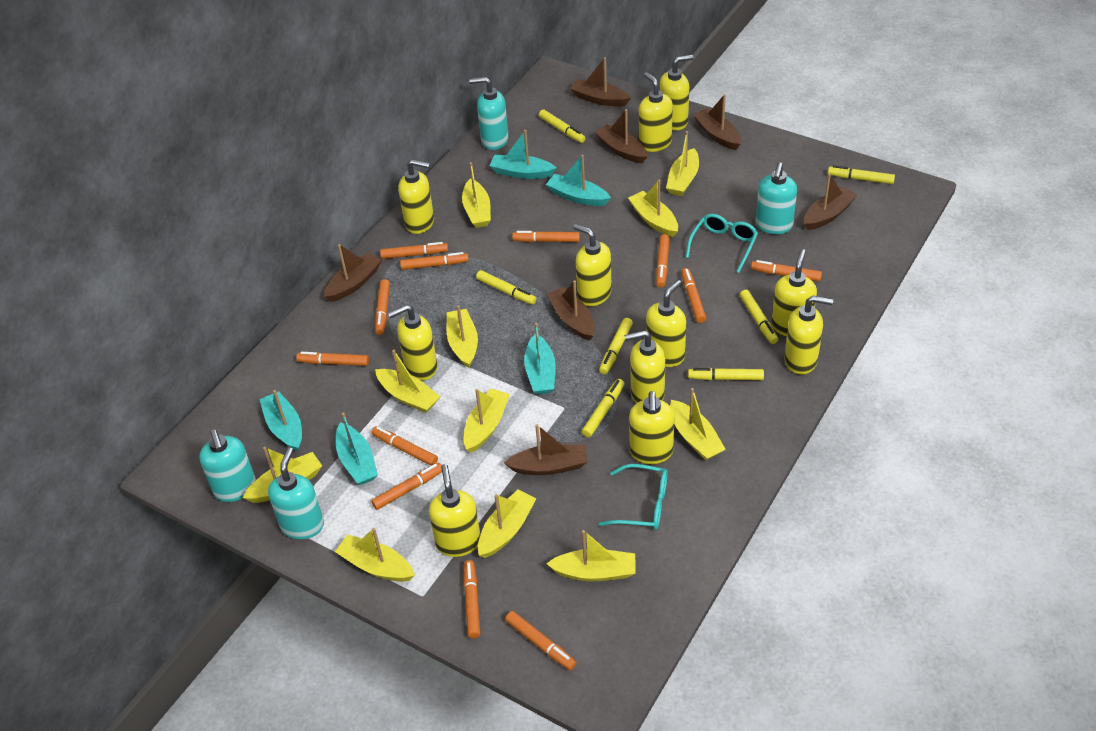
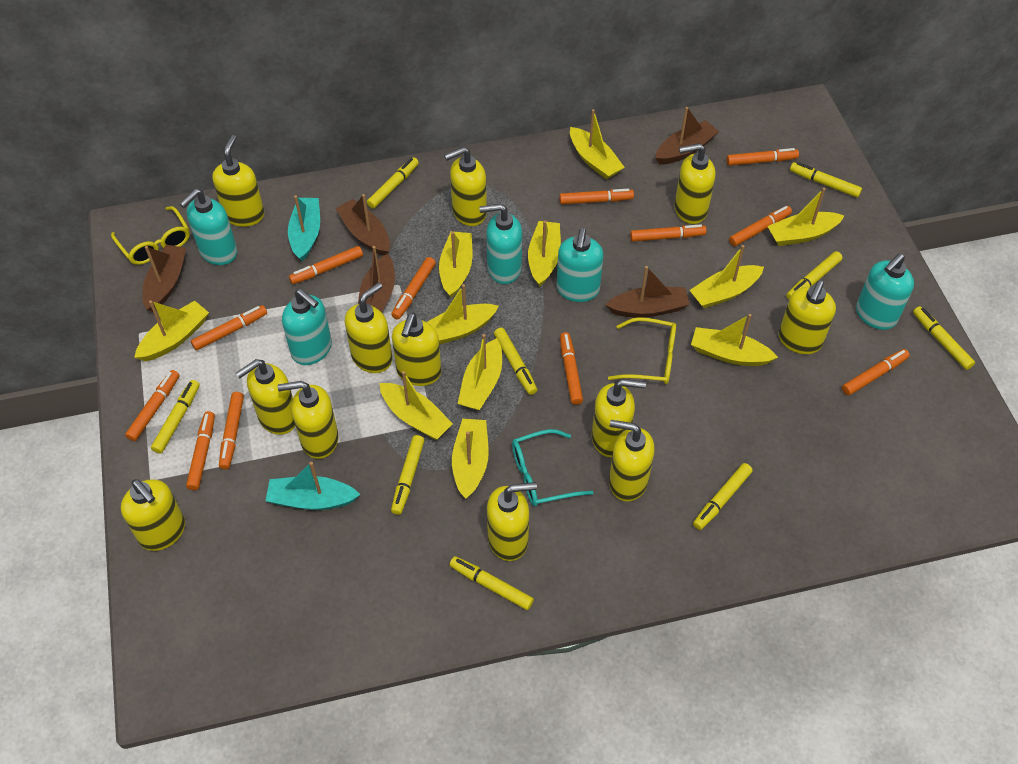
brown boat: 7 -> 5
turquoise boat: 5 -> 2
turquoise glasses: 2 -> 1
turquoise soap dispenser: 4 -> 5
yellow glasses: 0 -> 2
yellow marker: 7 -> 9
yellow soap dispenser: 11 -> 12

